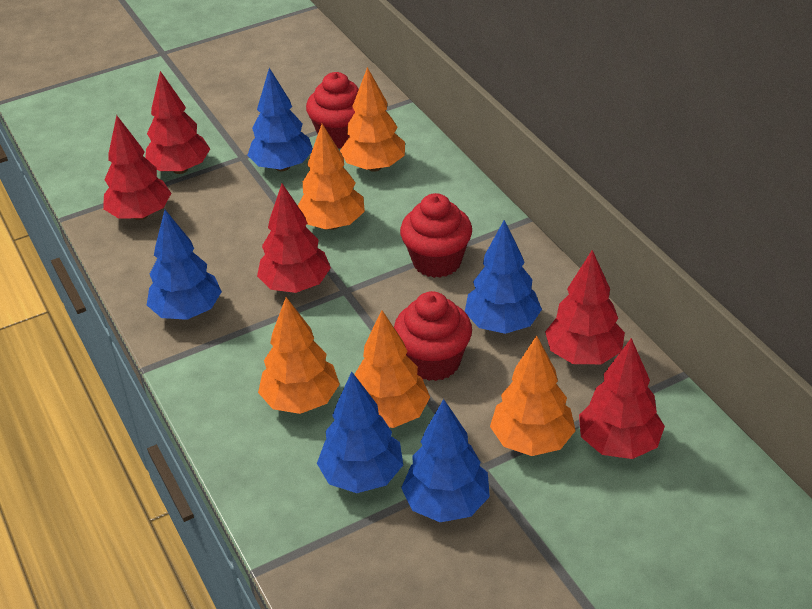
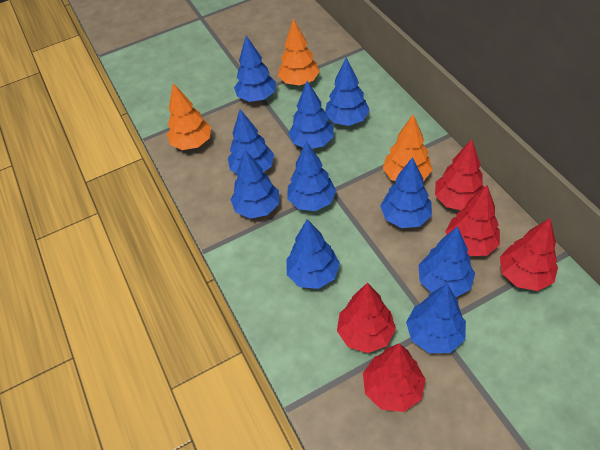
blue tree: 5 -> 10
orange tree: 5 -> 3
red cupcake: 3 -> 0

